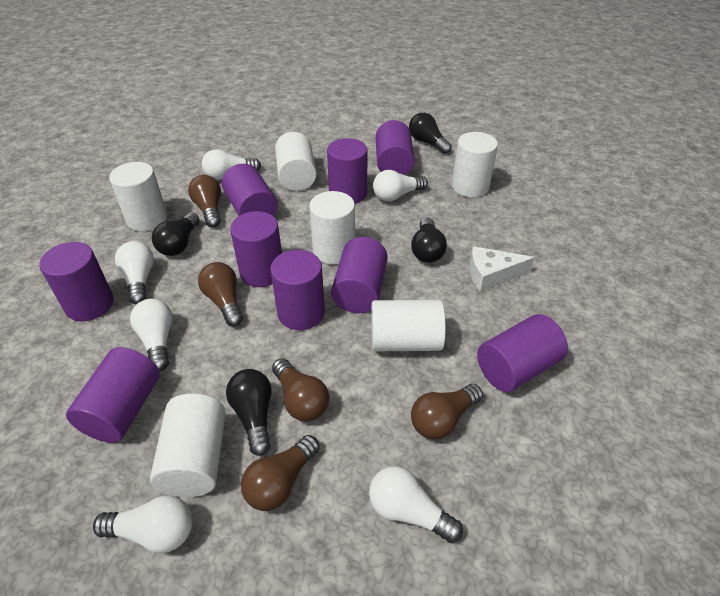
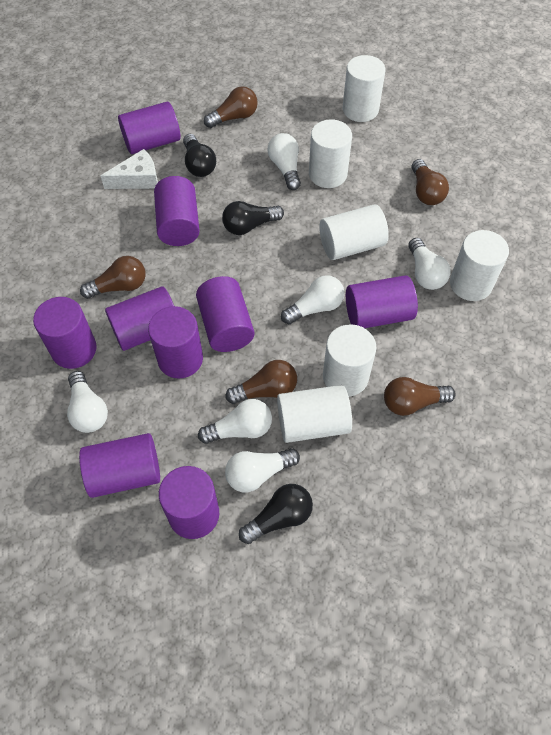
black light bulb: 4 -> 3

